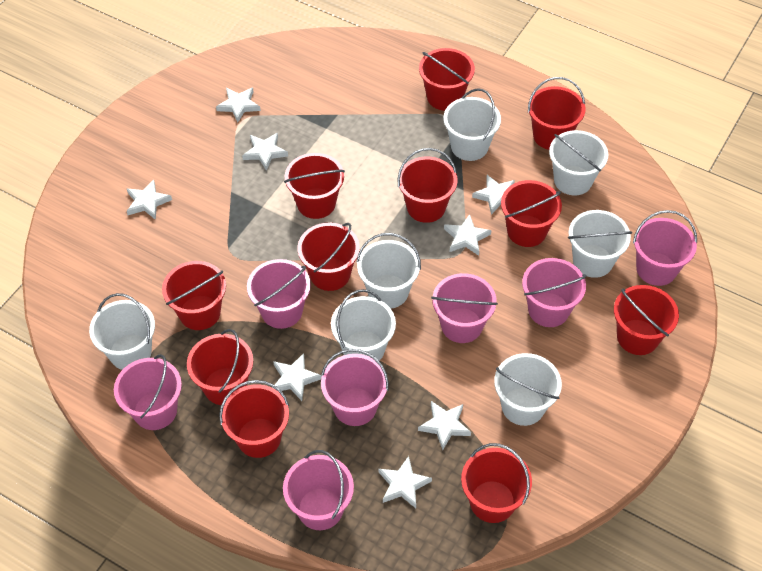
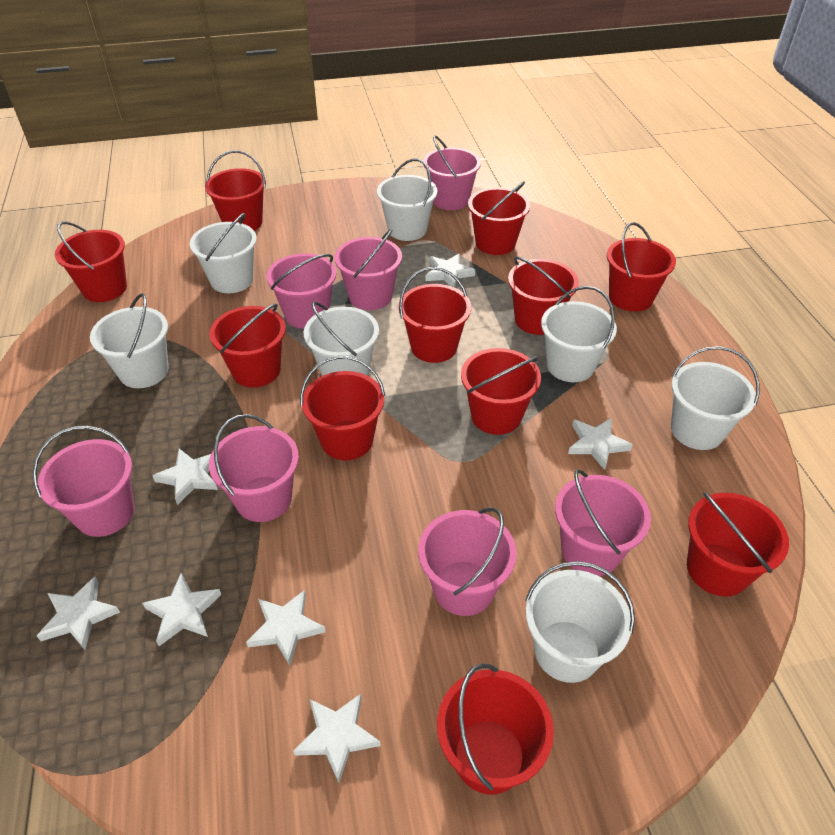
white star: 8 -> 7

